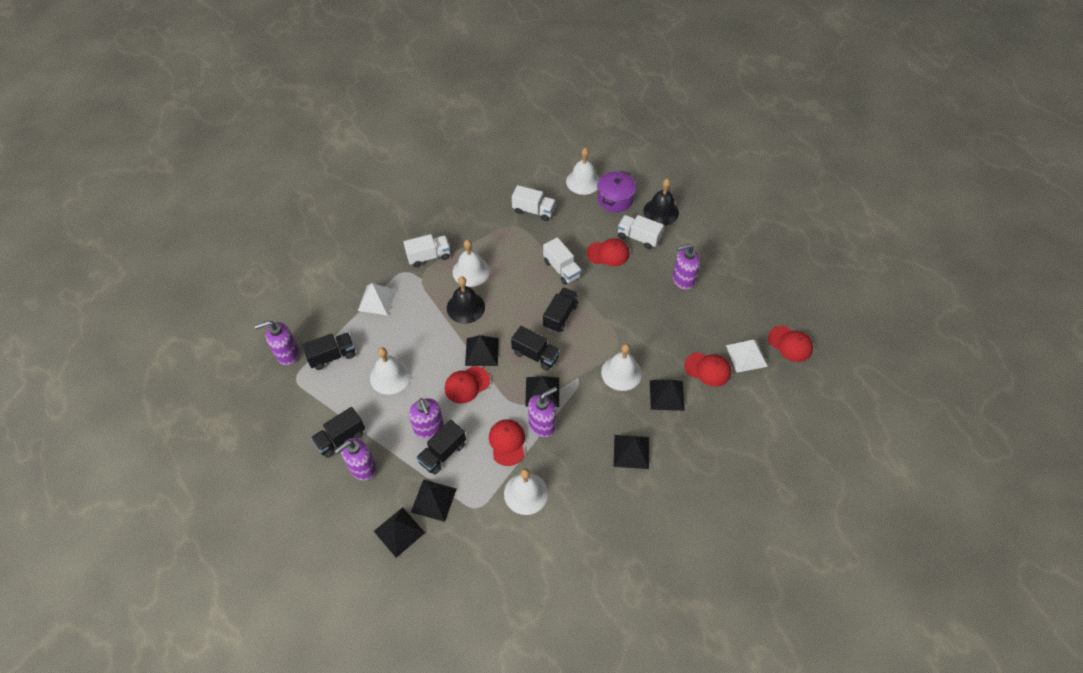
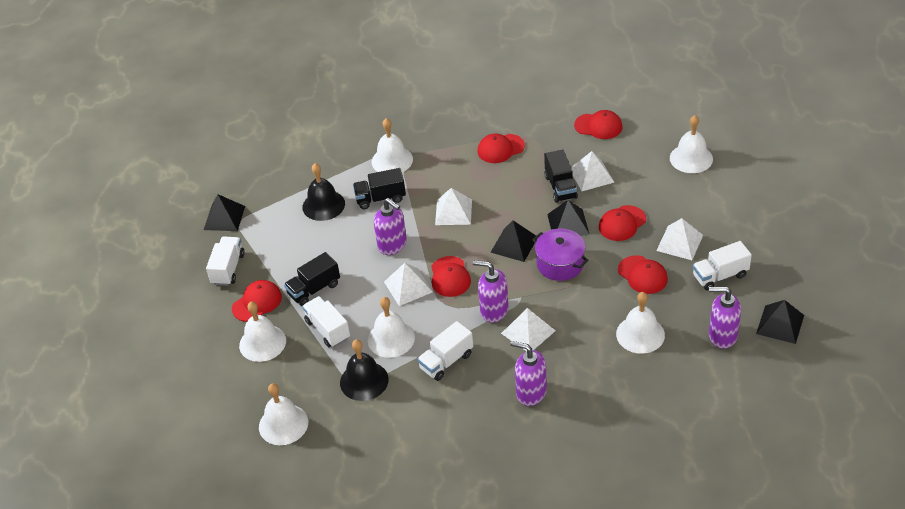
black pyramid: 6 -> 4
black truck: 5 -> 3
purple soap dispenser: 5 -> 4
red cap: 5 -> 6
white bell: 5 -> 6
white pyramid: 2 -> 5

